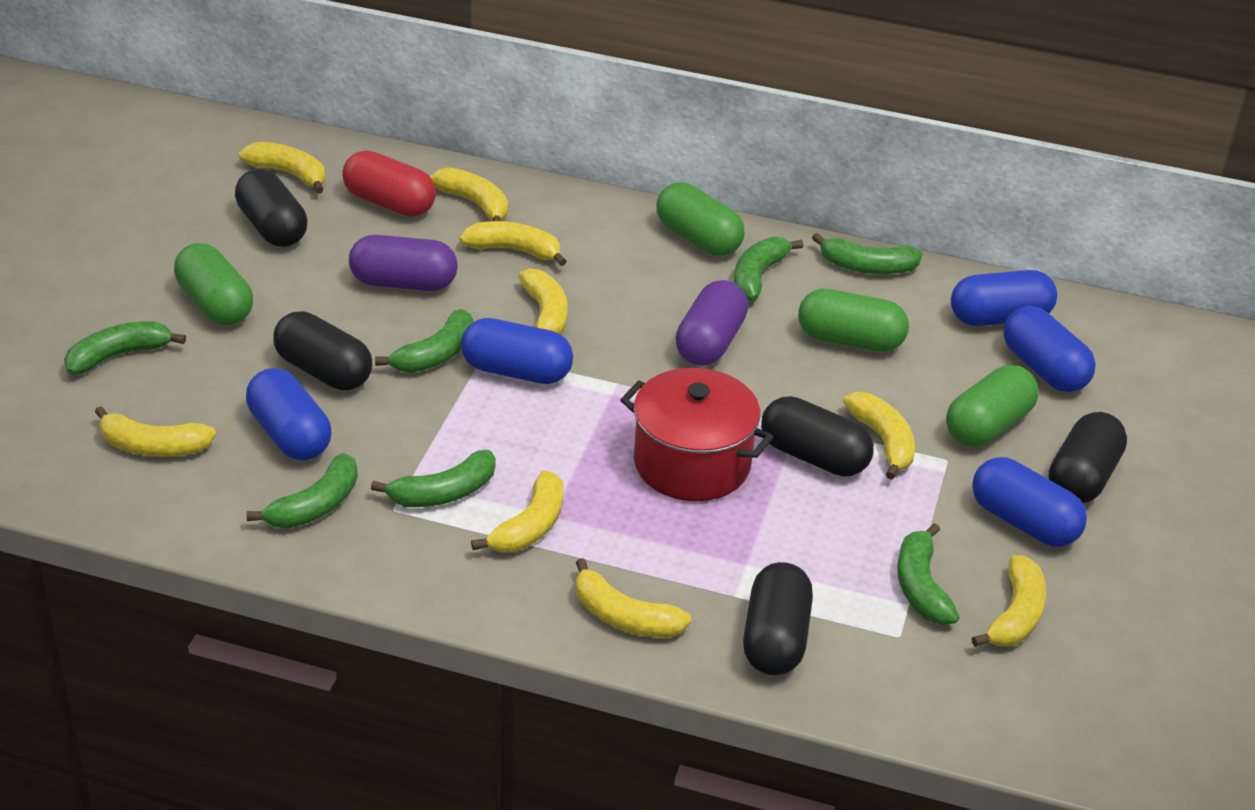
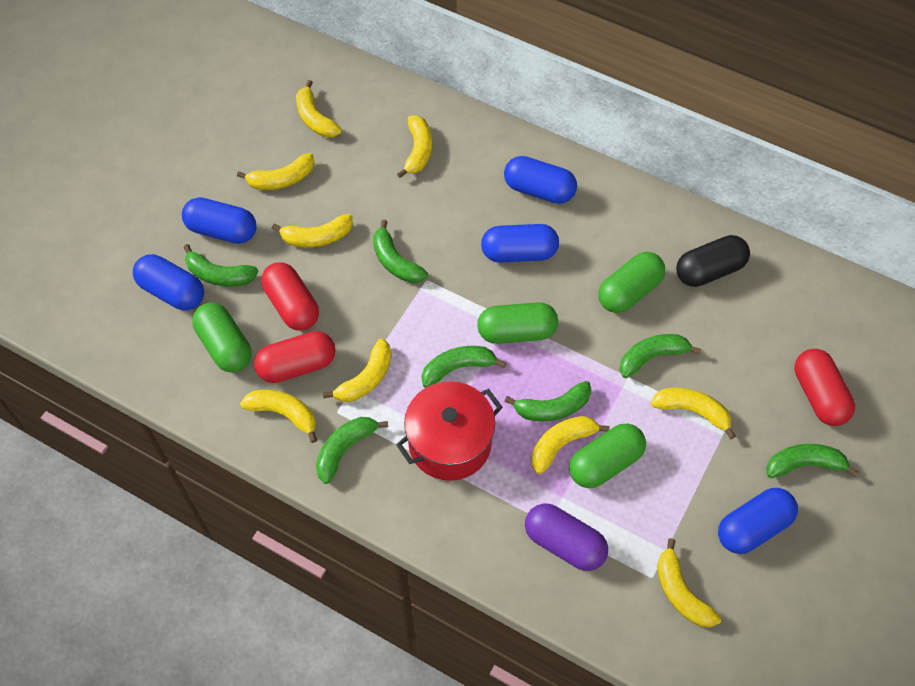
black capsule: 5 -> 1
purple capsule: 2 -> 1
red capsule: 1 -> 3

